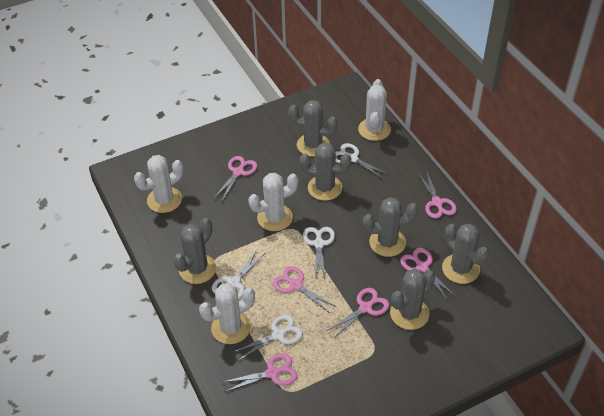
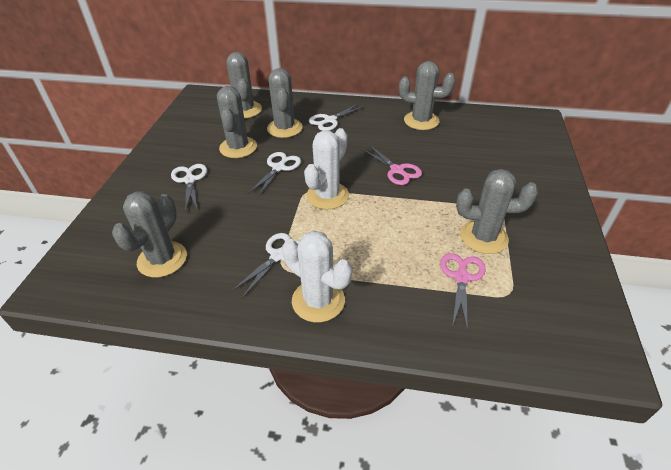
pink scissors: 6 -> 2
white cactus: 4 -> 2

